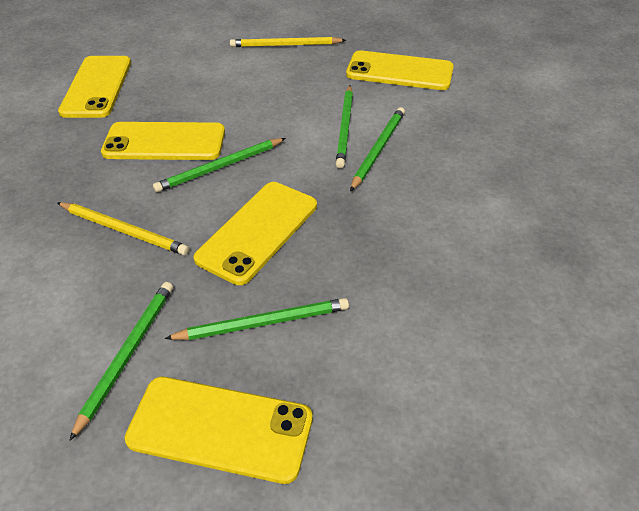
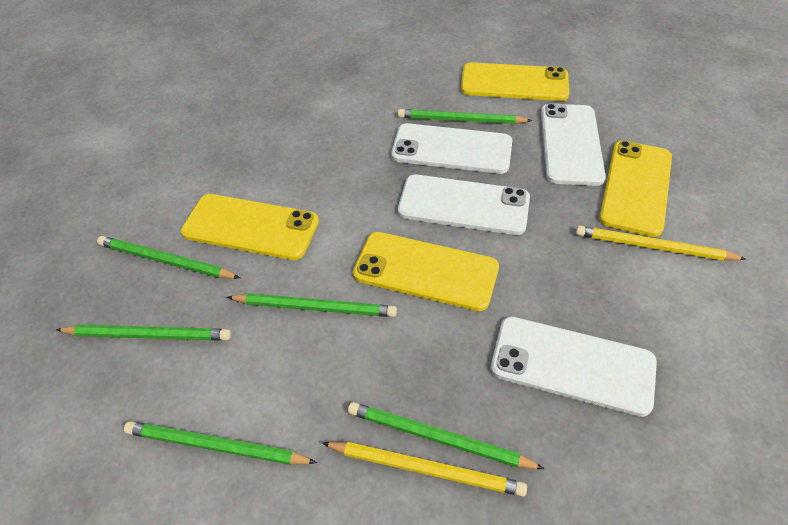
green pencil: 5 -> 6
white phone: 0 -> 4
yellow phone: 5 -> 4

